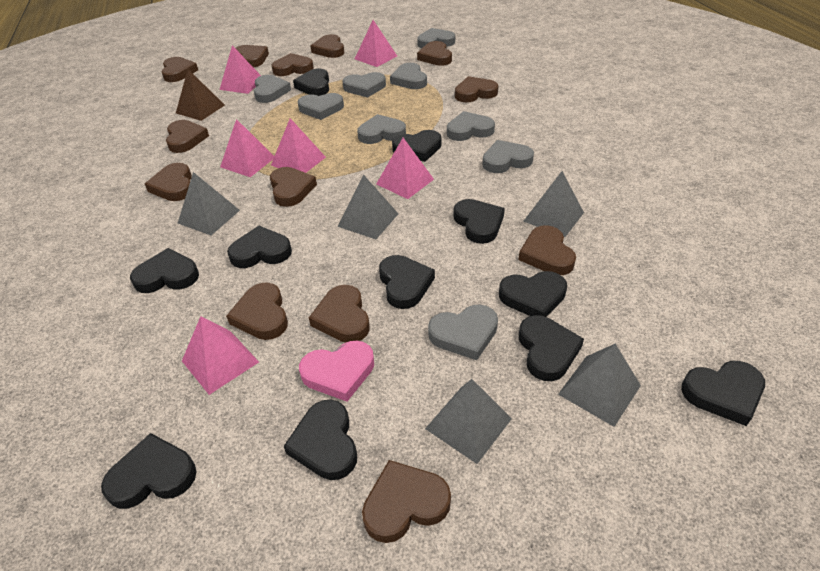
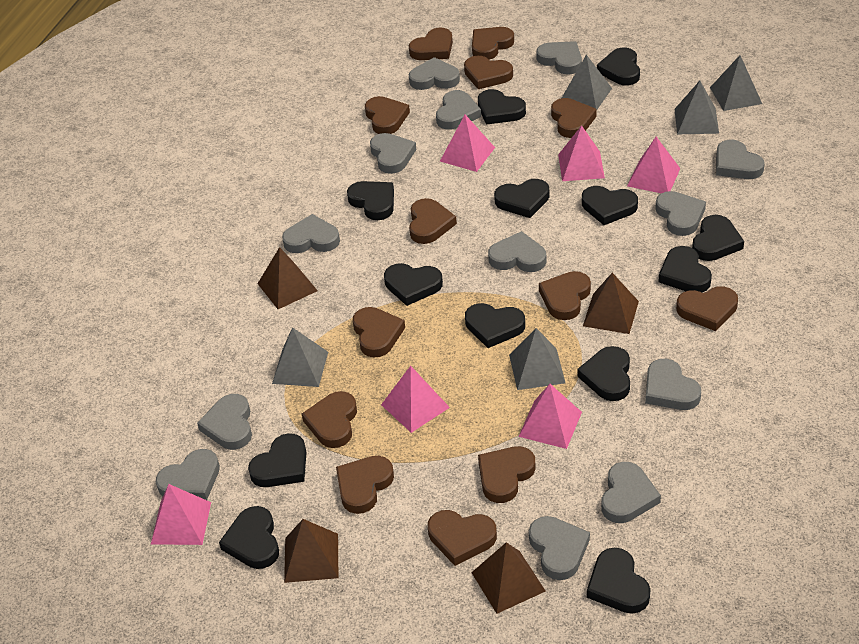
black heart: 11 -> 13
brown pyramid: 1 -> 4
grey heart: 9 -> 13
pink heart: 1 -> 0

